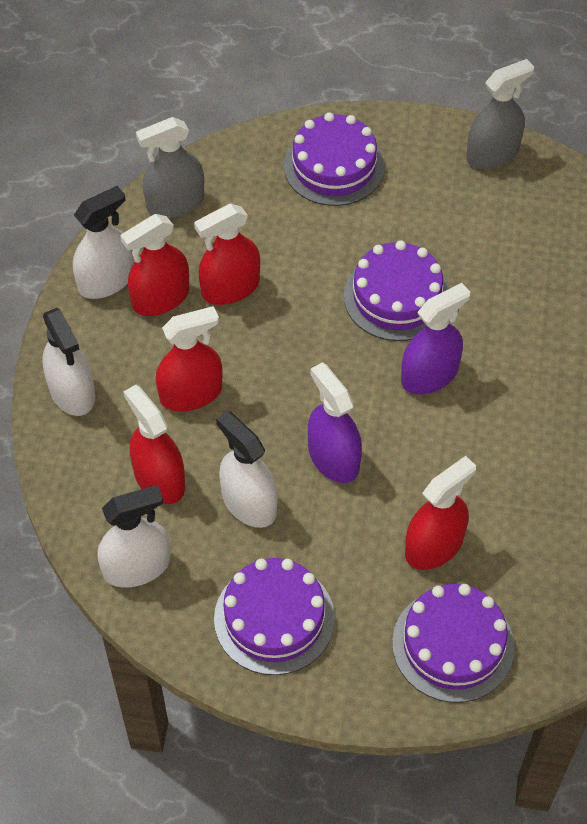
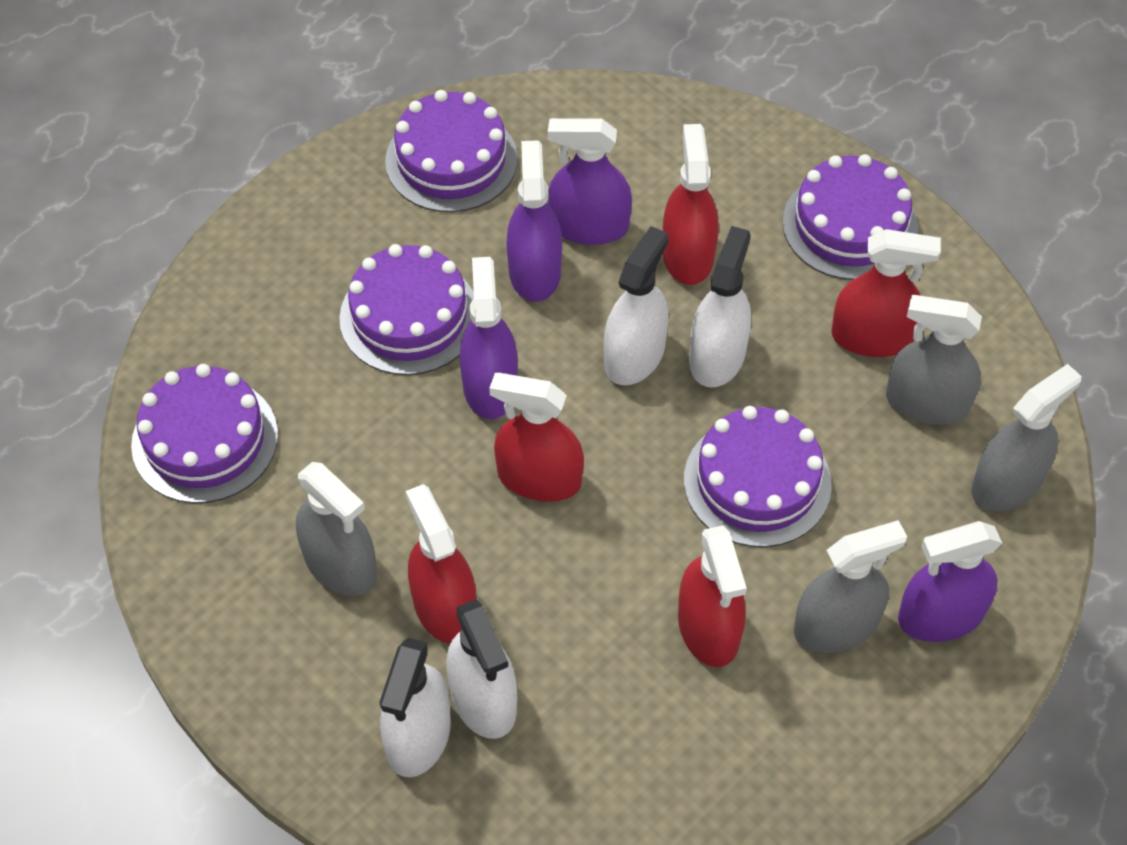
grey spray bottle: 2 -> 4
purple cake: 4 -> 5
purple spray bottle: 2 -> 4

